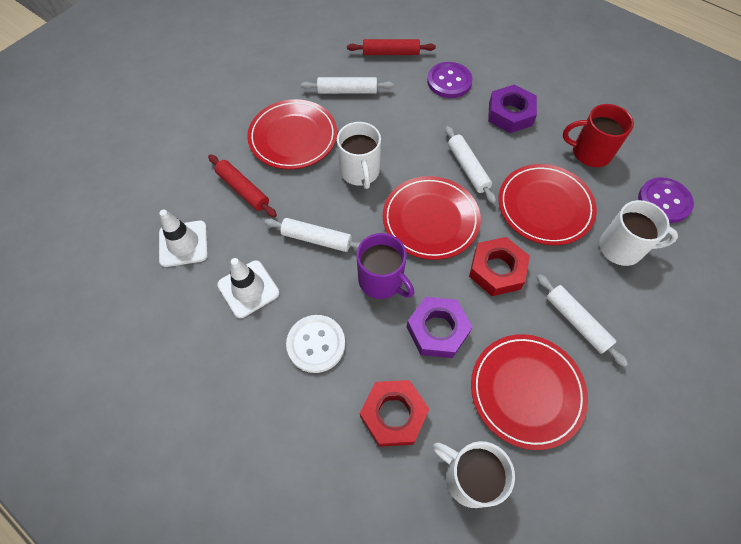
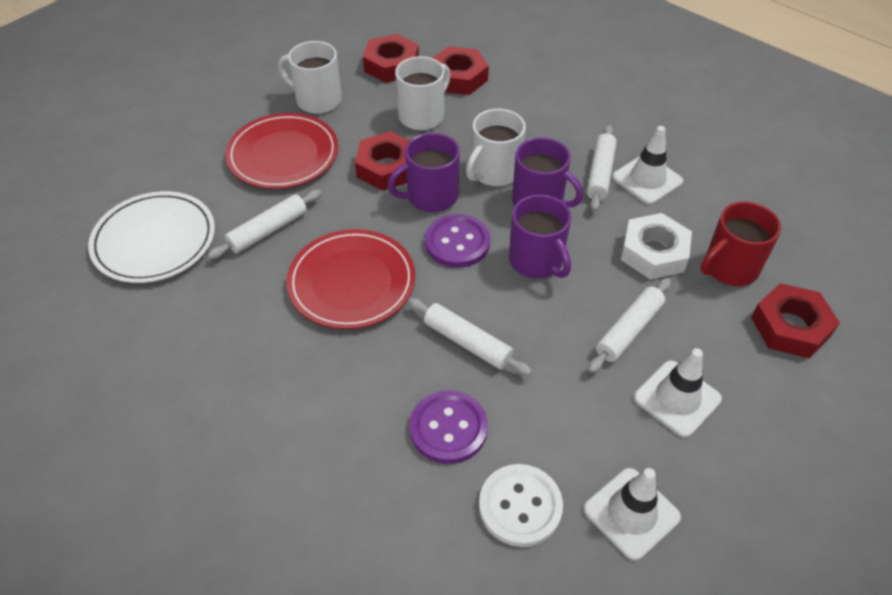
purple mug: 1 -> 3
purple nut: 2 -> 0
red nut: 2 -> 4
red plate: 4 -> 2
red rolling pin: 2 -> 0
white nut: 0 -> 1
white plate: 0 -> 1
white traffic cone: 2 -> 3

